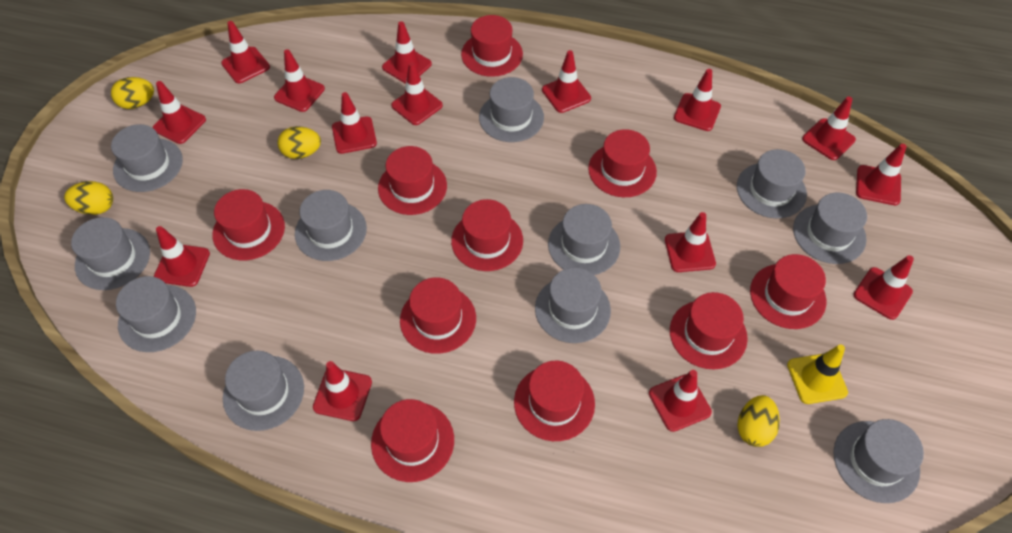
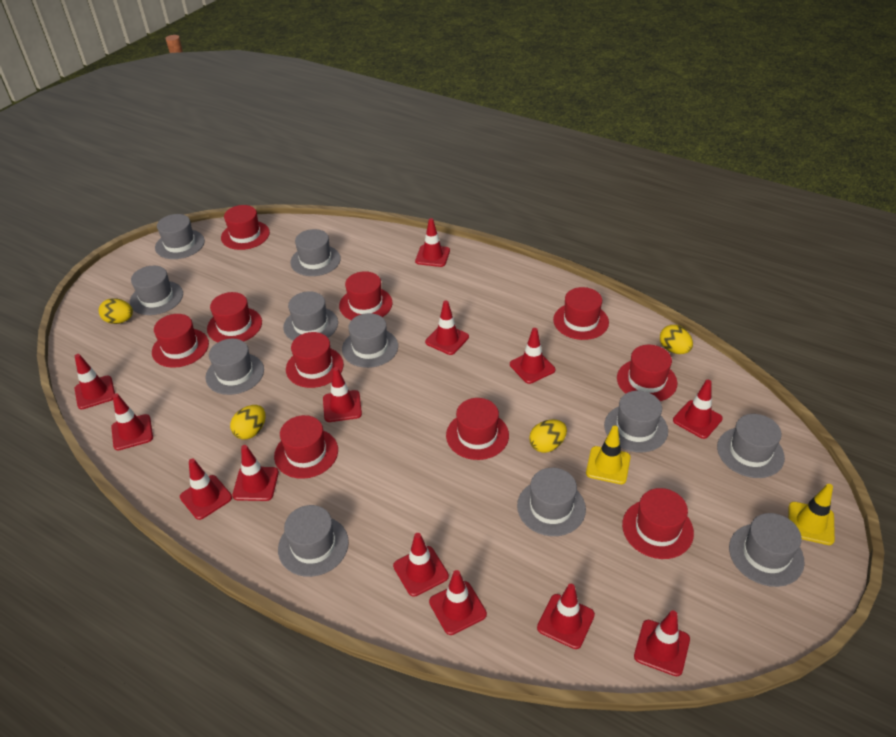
red traffic cone: 15 -> 13
yellow traffic cone: 1 -> 2

